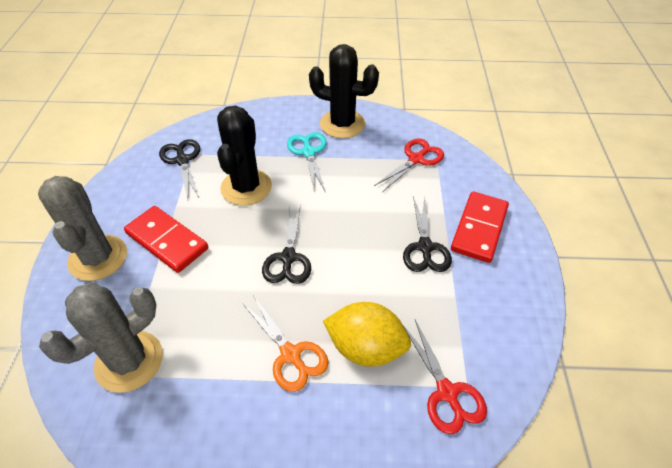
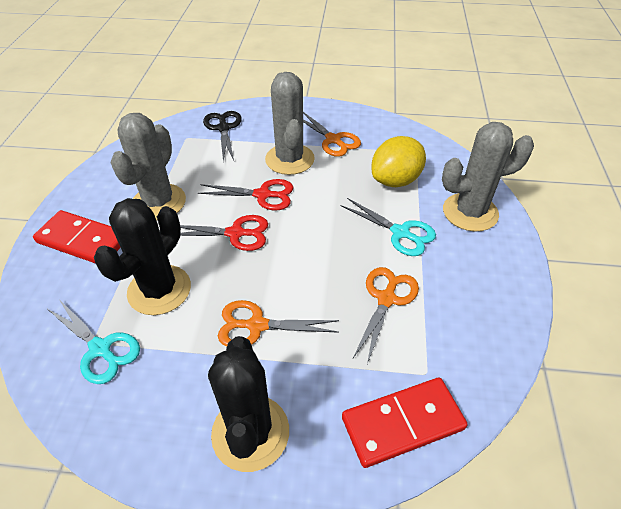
black scissors: 3 -> 1
grey cactus: 2 -> 3
orange scissors: 1 -> 3
turquoise scissors: 1 -> 2

